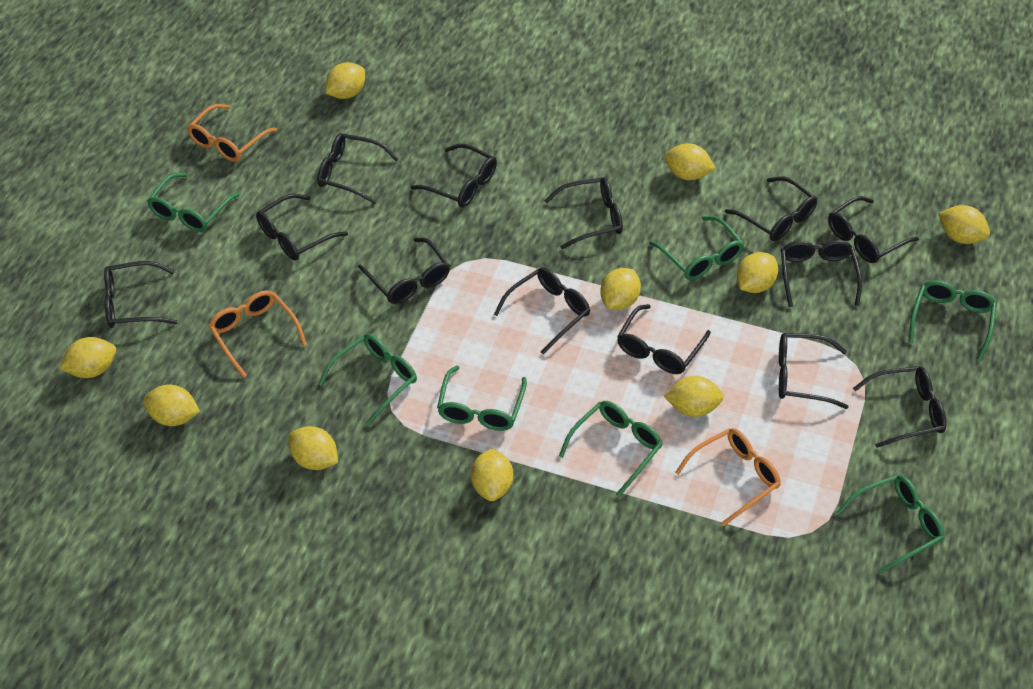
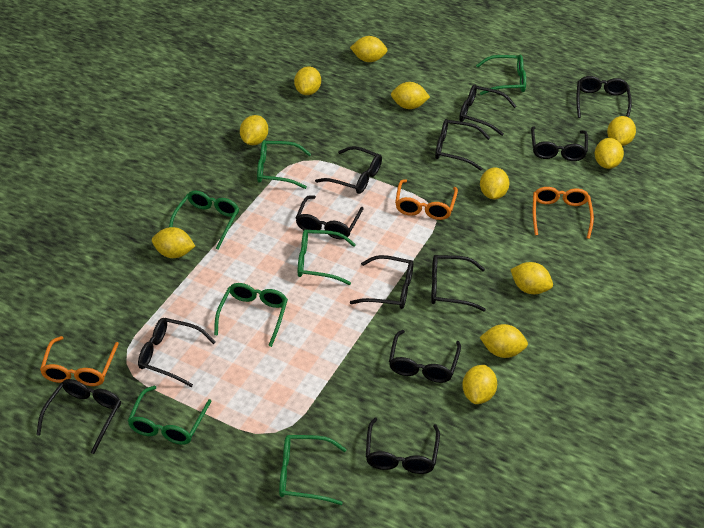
black glasses: 13 -> 12
yellow lemon: 10 -> 11

